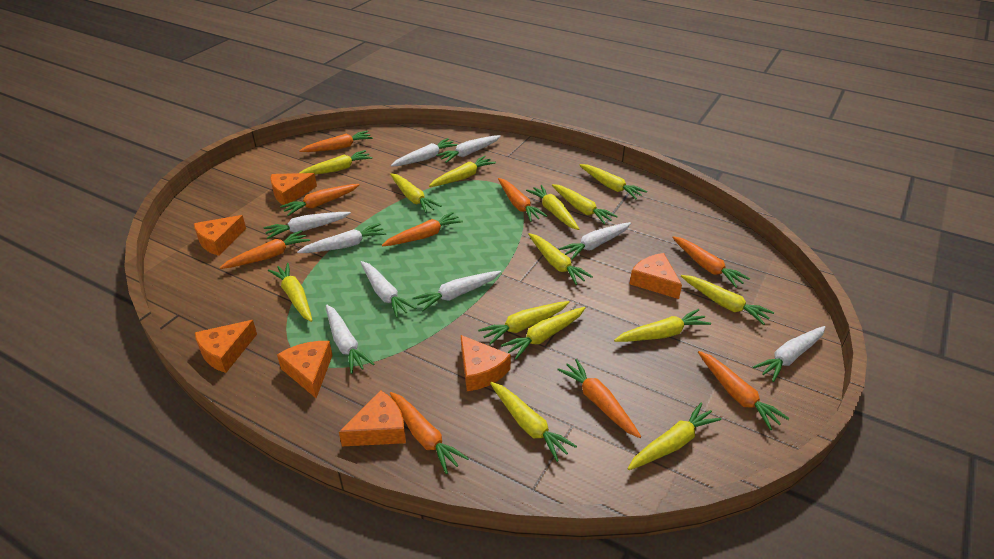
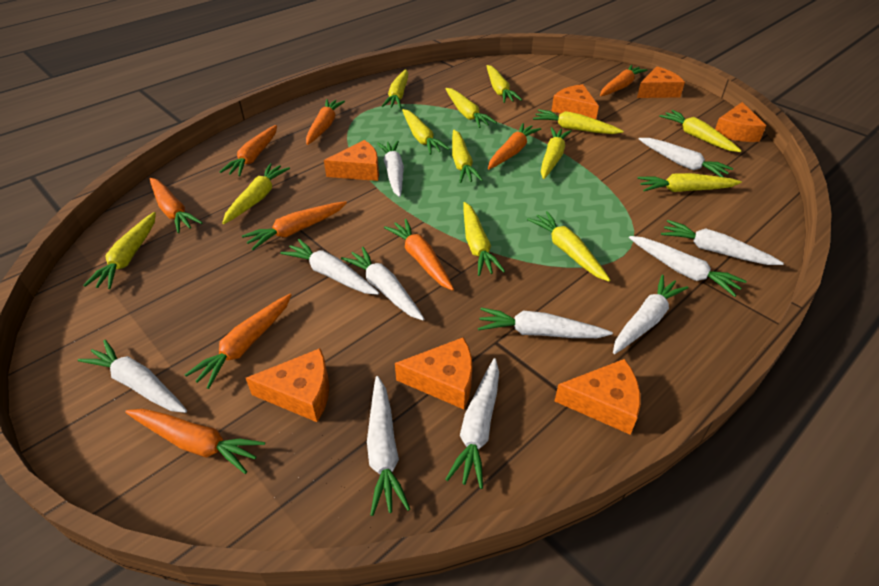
white carrot: 9 -> 11
yellow carrot: 14 -> 13

